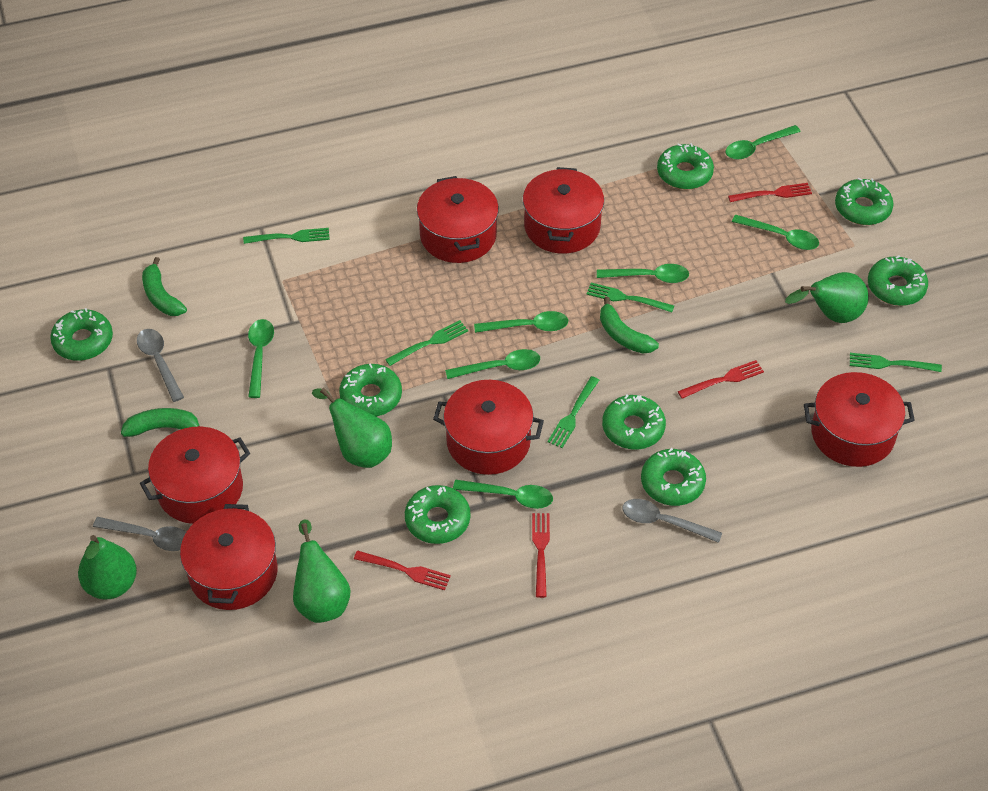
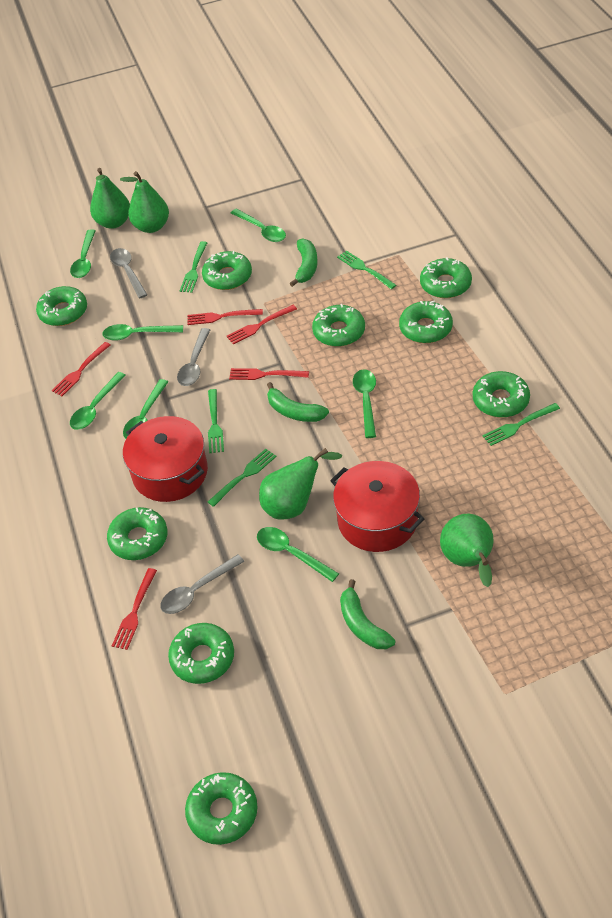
green donut: 8 -> 9
red fork: 4 -> 5
red pot: 6 -> 2

